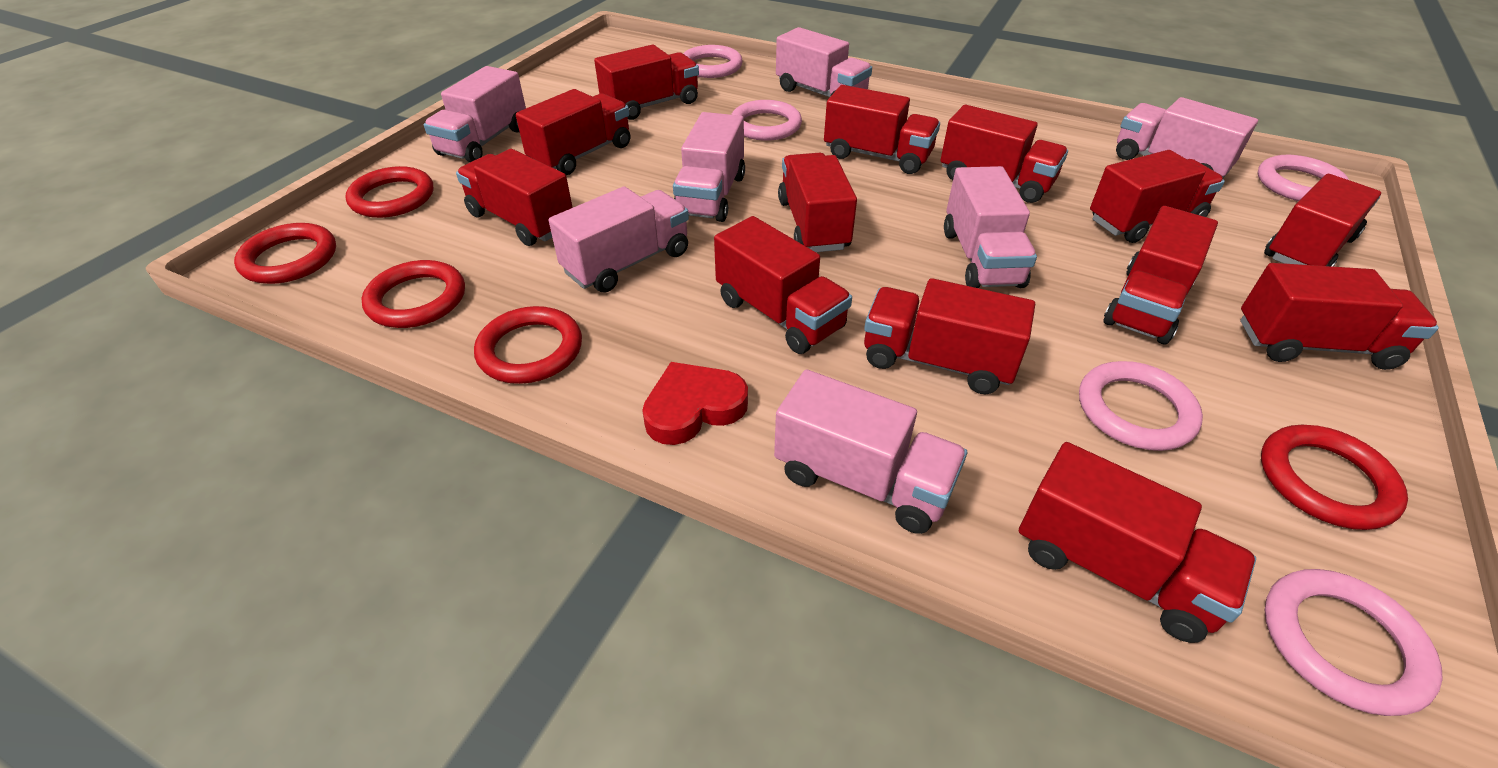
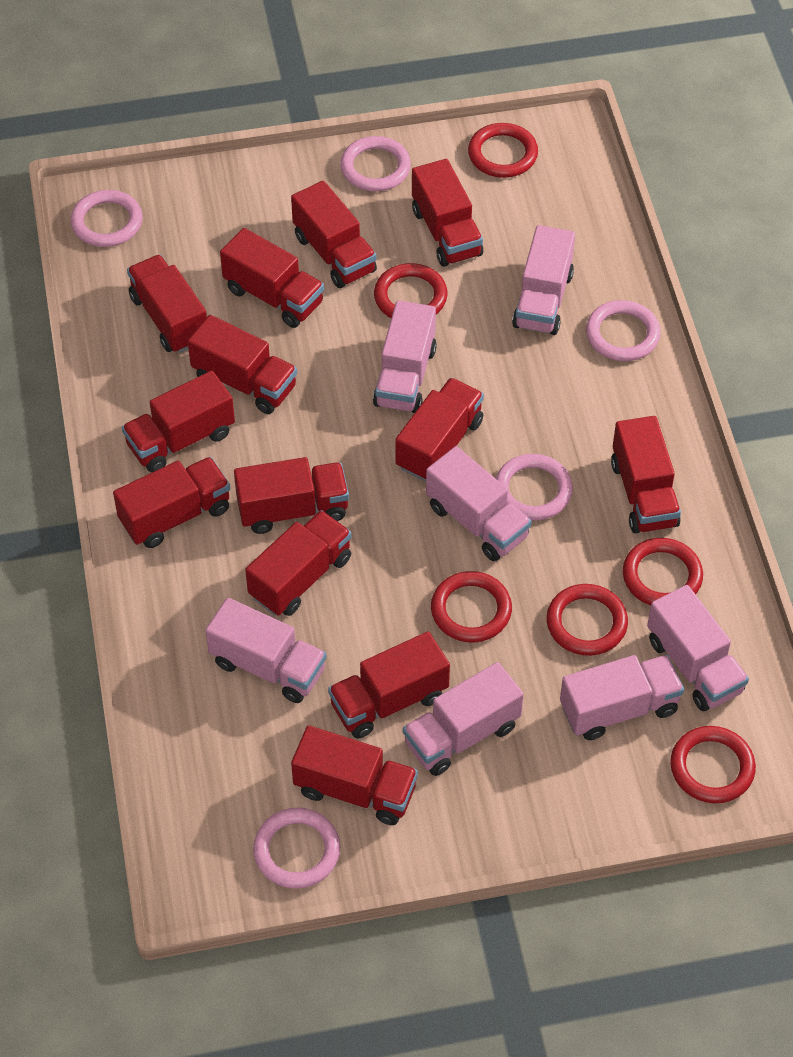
red heart: 1 -> 0
red ring: 5 -> 6

